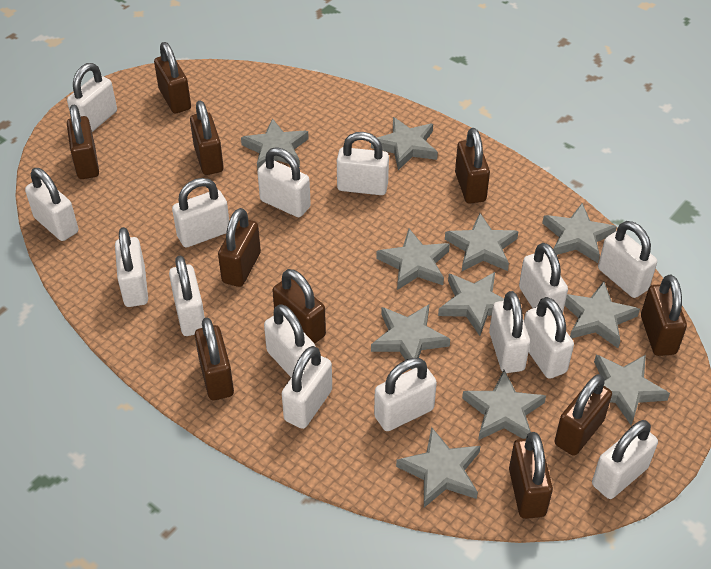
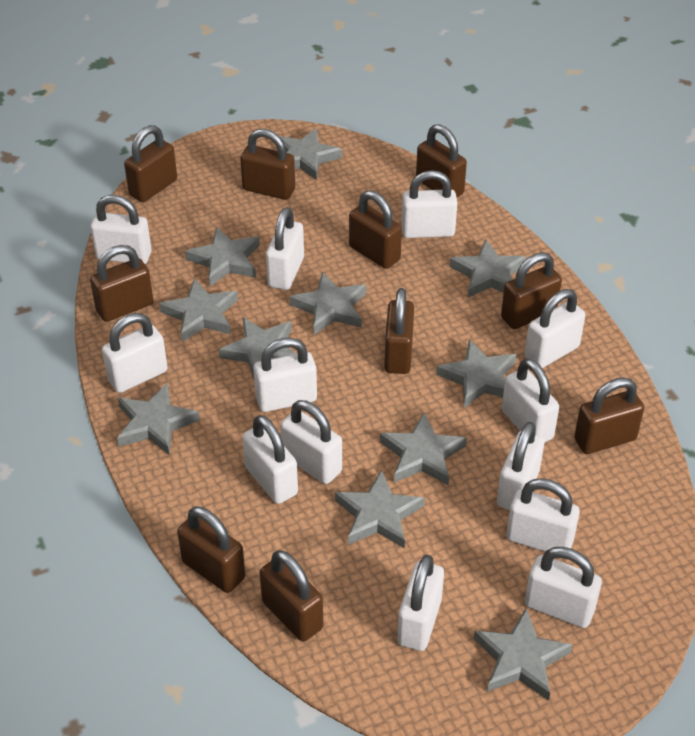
white padlock: 15 -> 13

